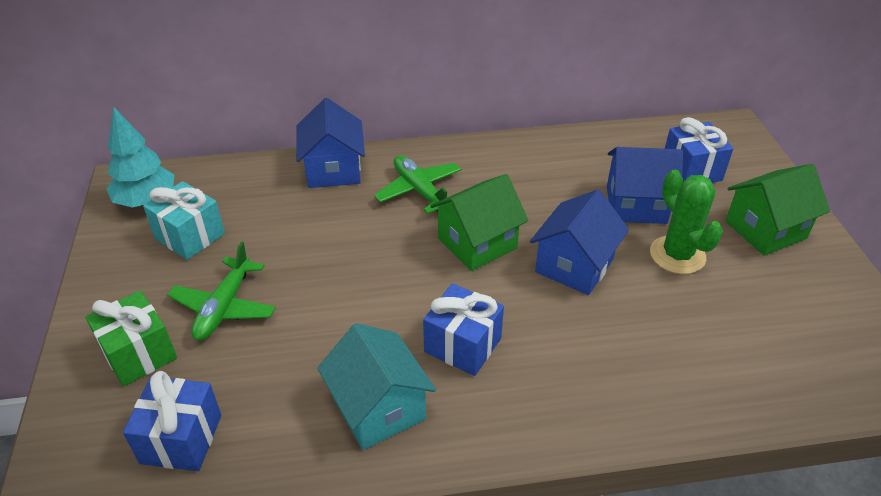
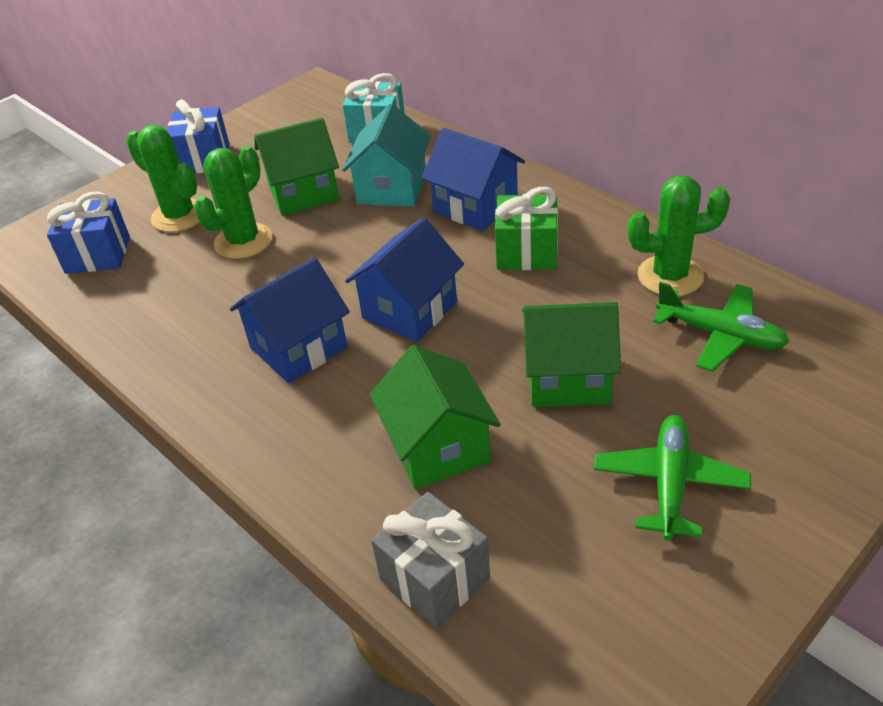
blue gift: 3 -> 2
green cactus: 1 -> 3
green house: 2 -> 3
grey gift: 0 -> 1
turquoise tree: 1 -> 0

